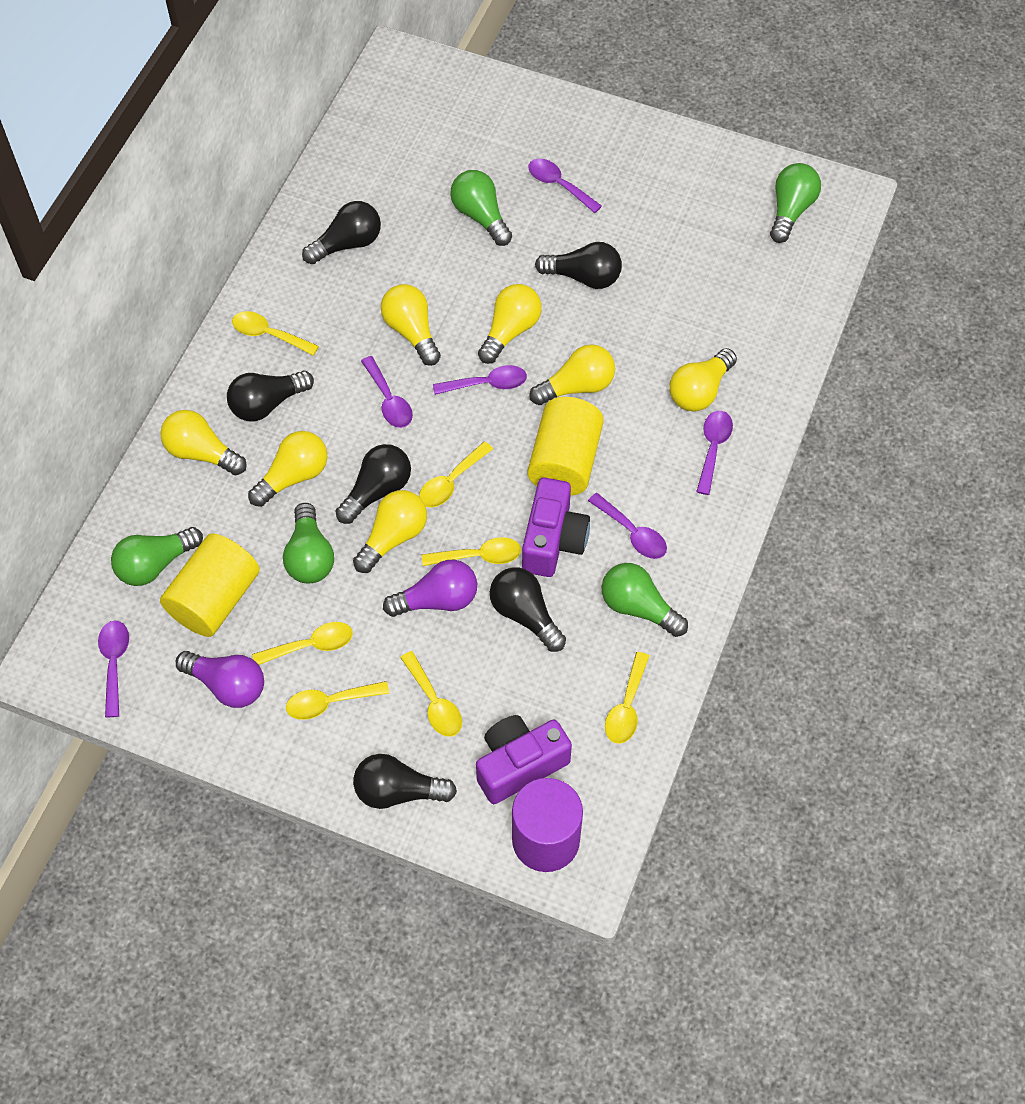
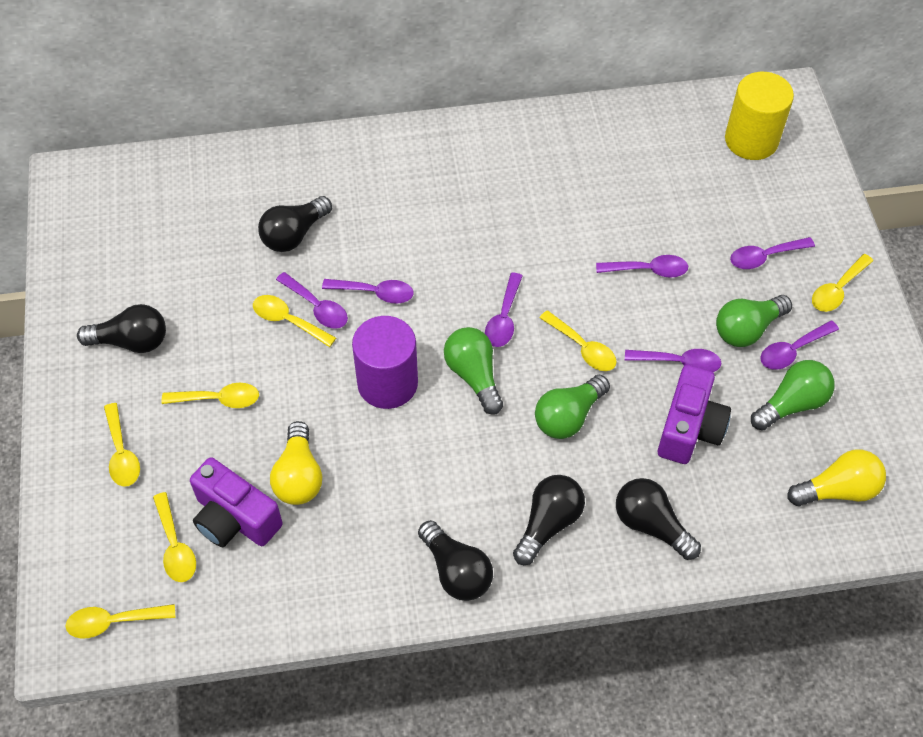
black light bulb: 6 -> 5
green light bulb: 5 -> 4
purple light bulb: 2 -> 0
purple spoon: 6 -> 7
yellow cylinder: 2 -> 1
yellow light bulb: 7 -> 2

